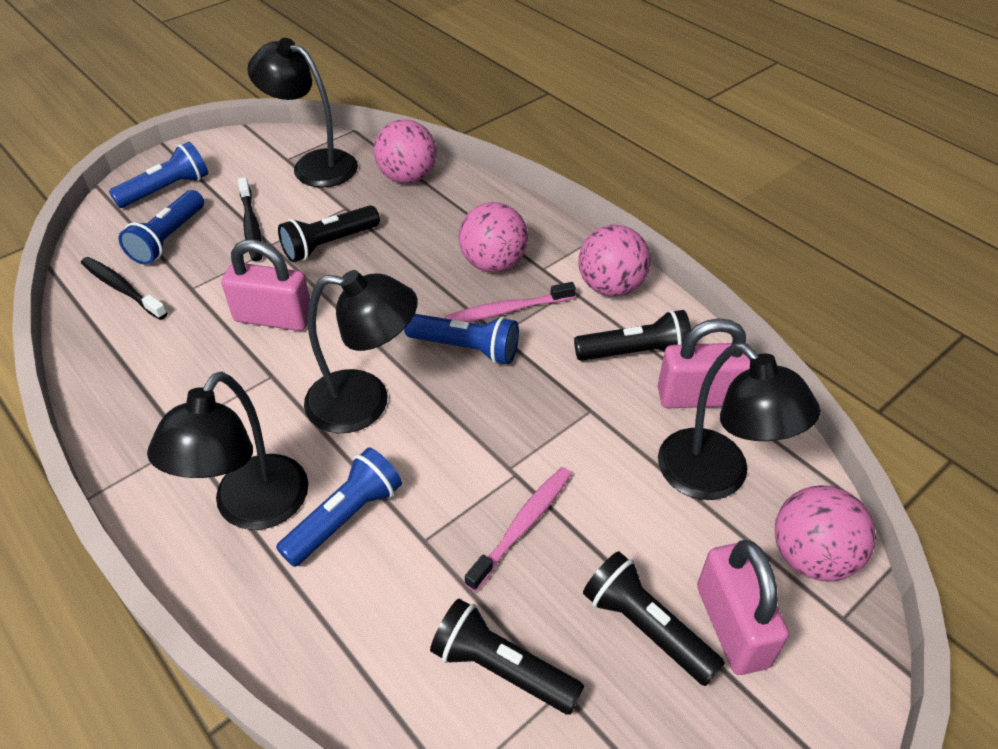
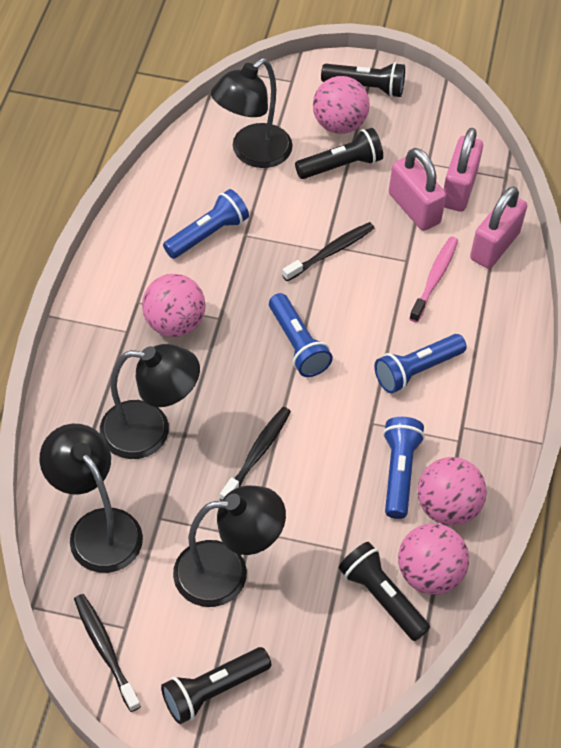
black toothbrush: 2 -> 3
pink toothbrush: 2 -> 1

